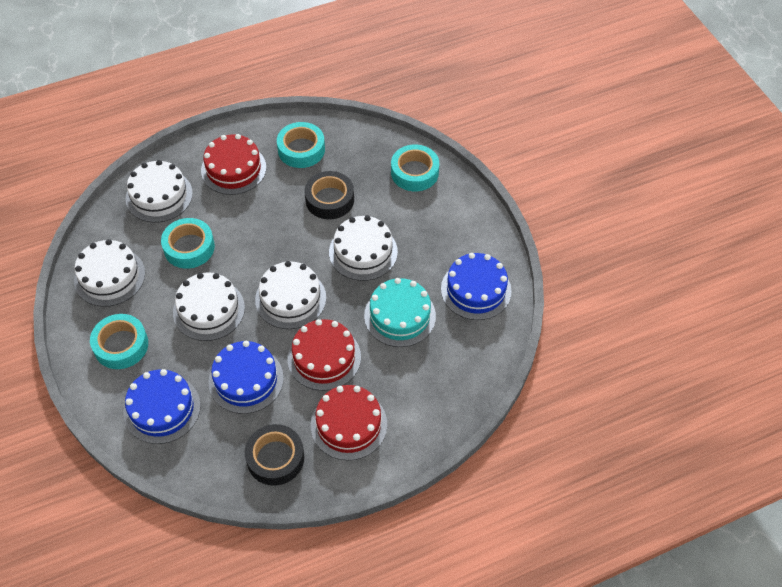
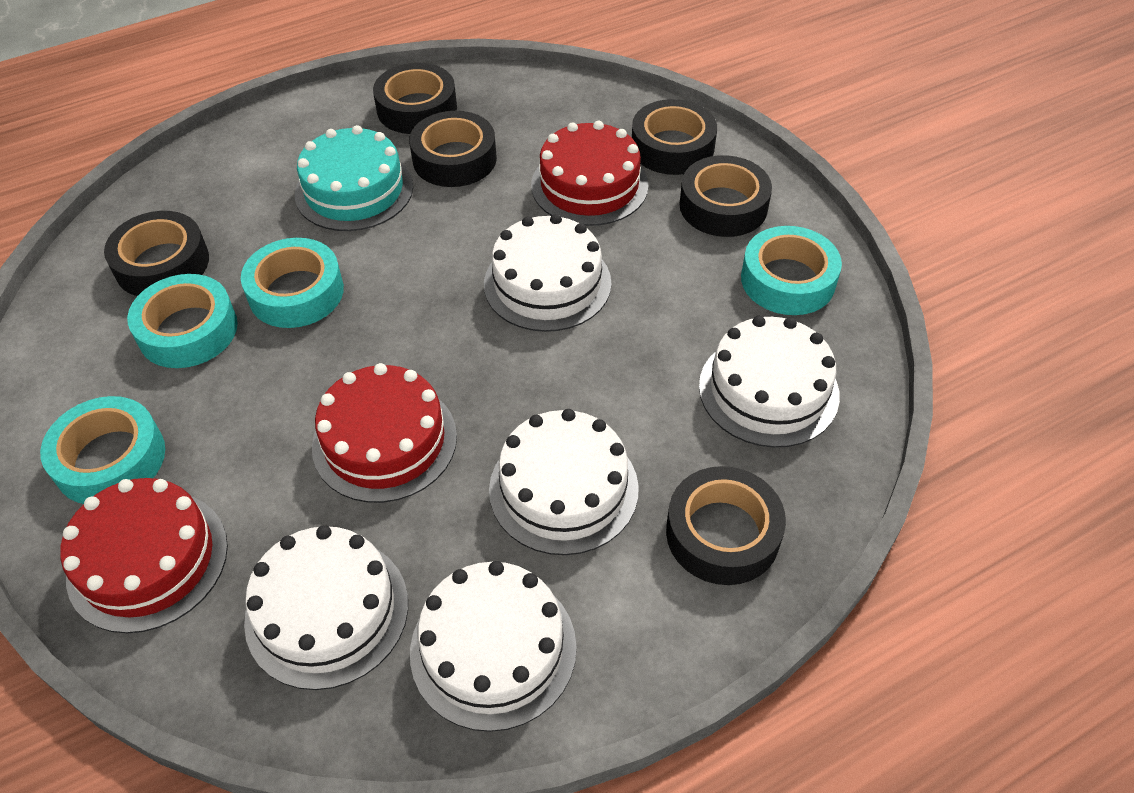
black tape: 2 -> 6
blue cake: 3 -> 0

